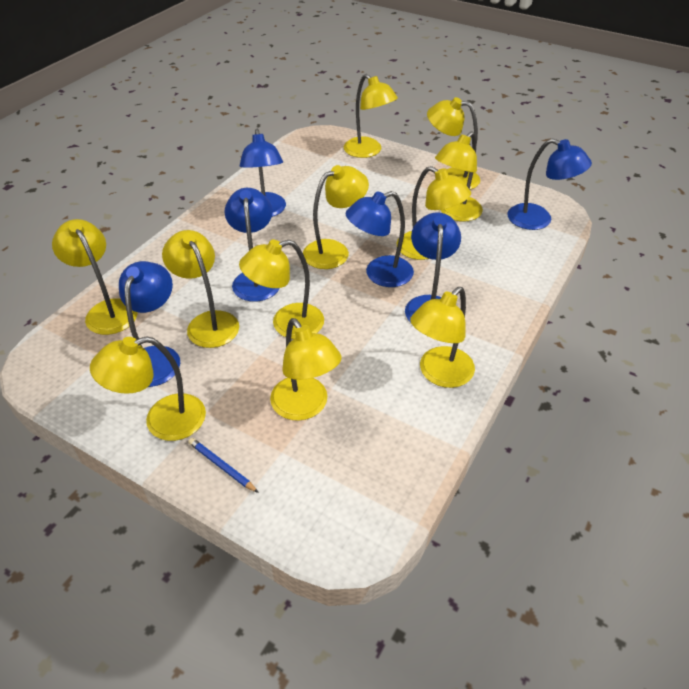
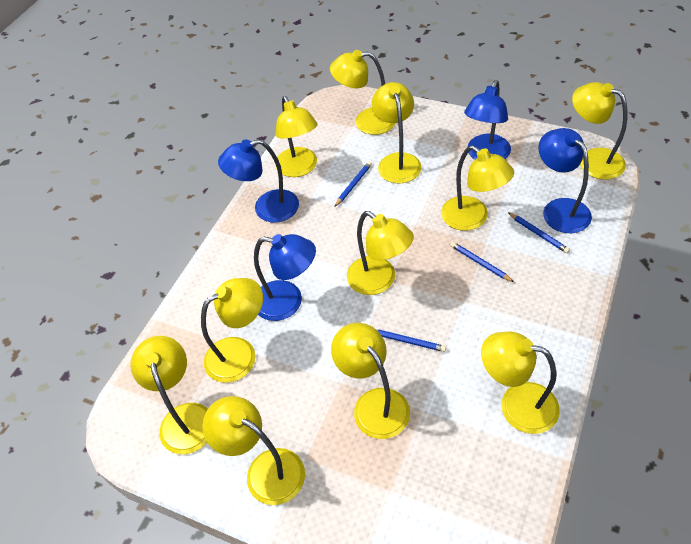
blue lamp: 6 -> 4
blue pencil: 1 -> 4

